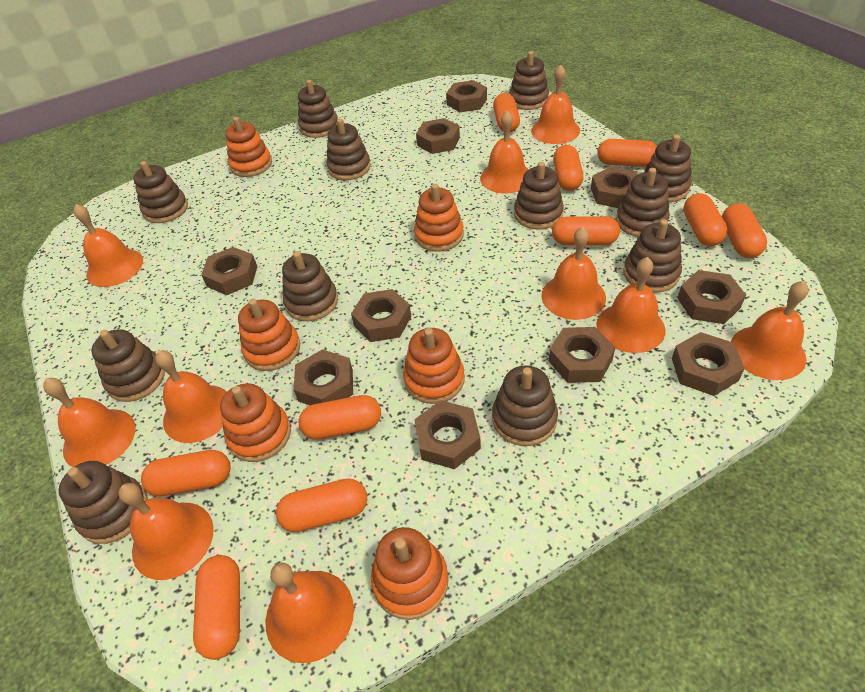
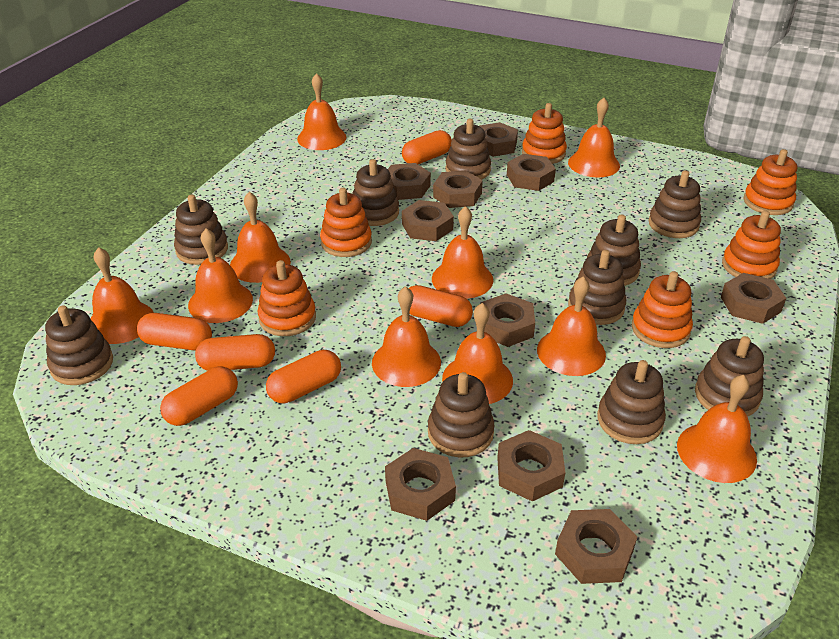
brown stacking toy: 12 -> 10
orange capsule: 10 -> 6

